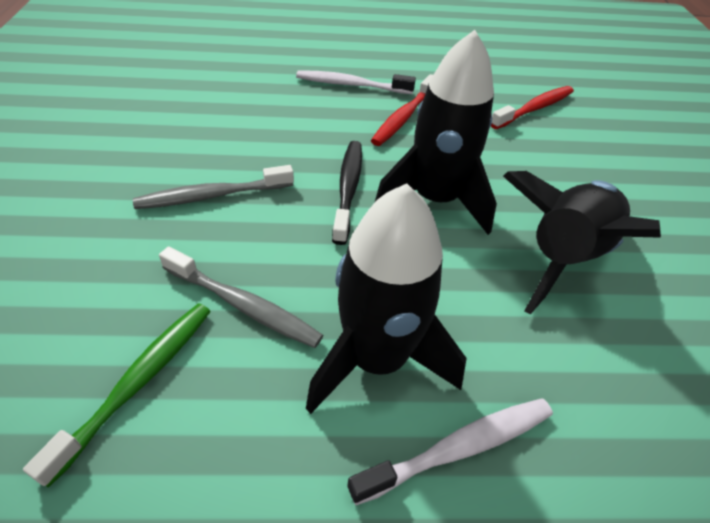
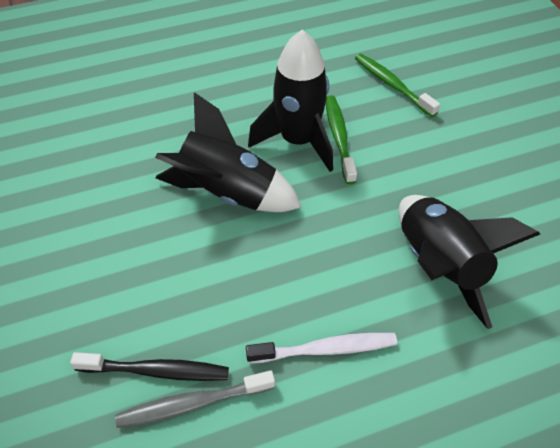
green toothbrush: 1 -> 2
grey toothbrush: 2 -> 1
red toothbrush: 2 -> 0
white toothbrush: 2 -> 1

